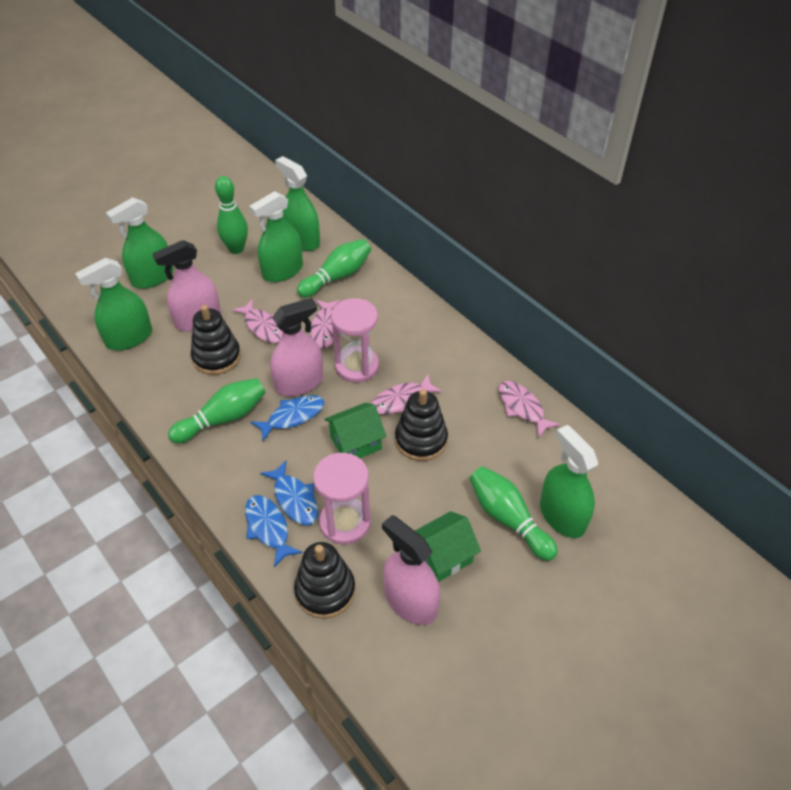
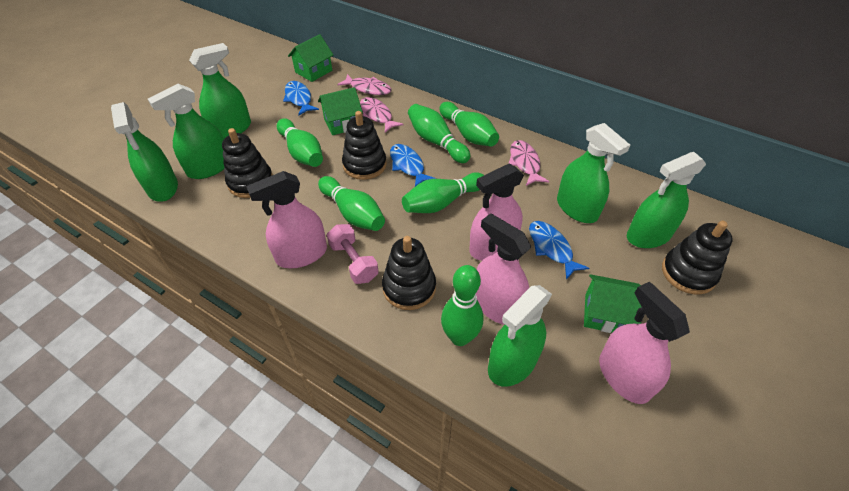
black stacking toy: 3 -> 4
green bowling pin: 4 -> 6
green house: 2 -> 3
green spray bottle: 5 -> 6
pink dumbbell: 0 -> 1
pink fish: 4 -> 3
pink hourglass: 2 -> 0
pink spray bottle: 3 -> 4

